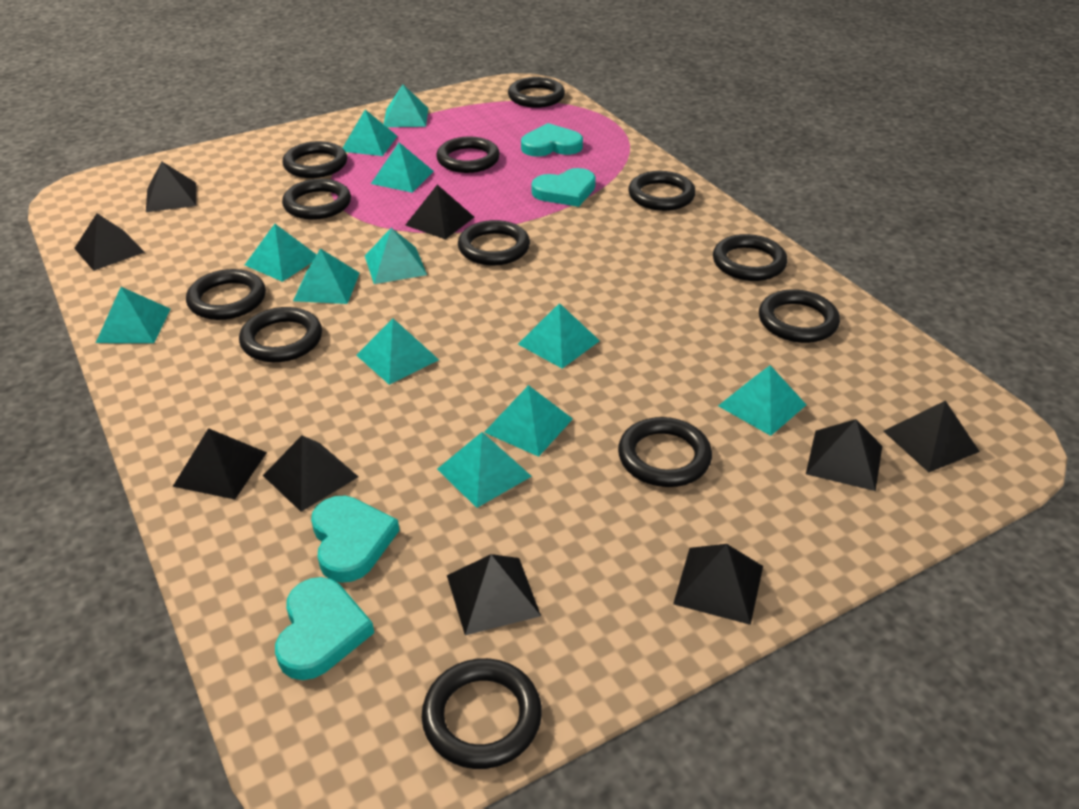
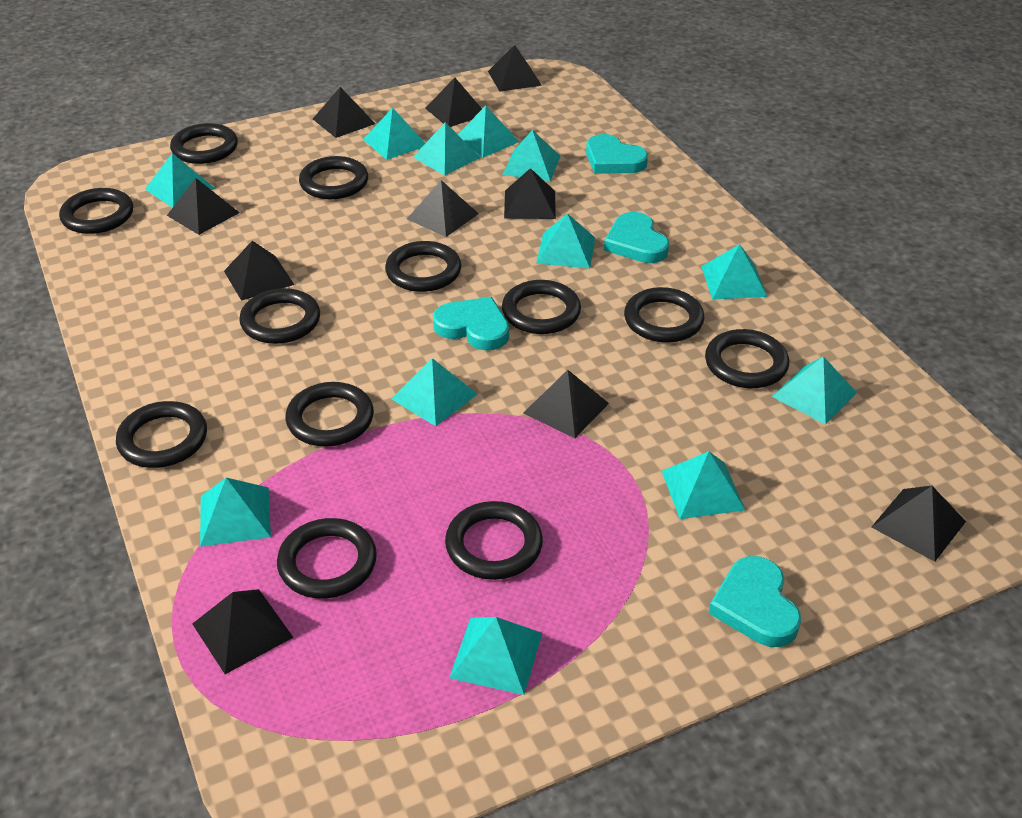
black pyramid: 9 -> 10

